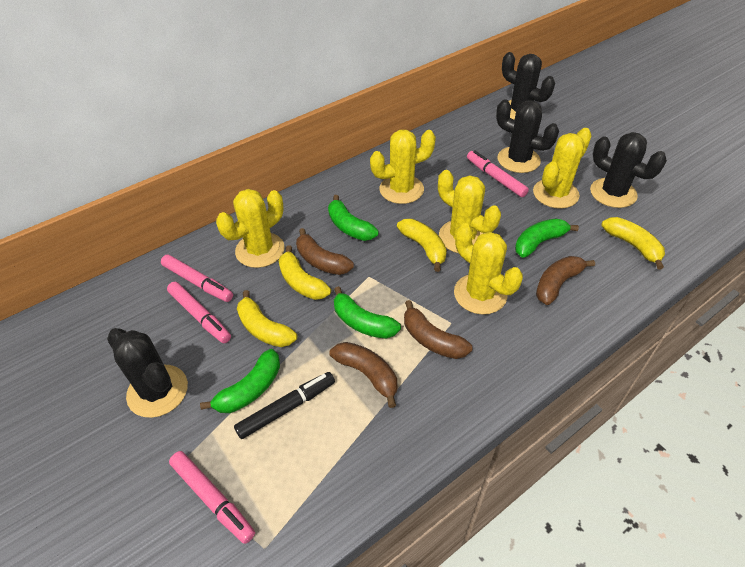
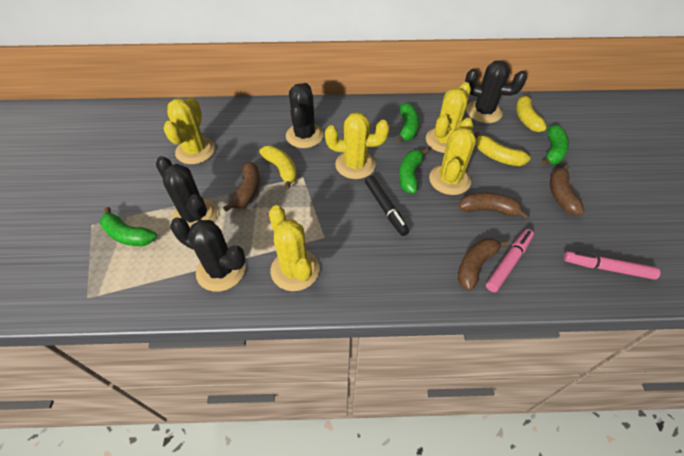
pink marker: 4 -> 2
yellow banana: 4 -> 3

